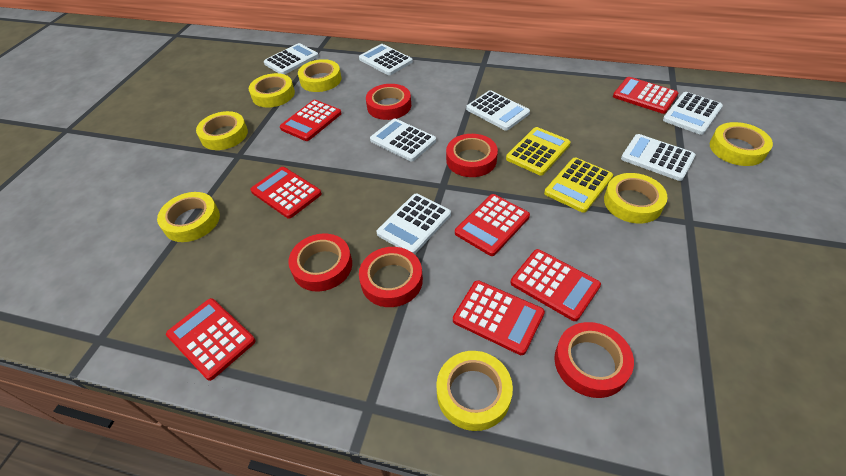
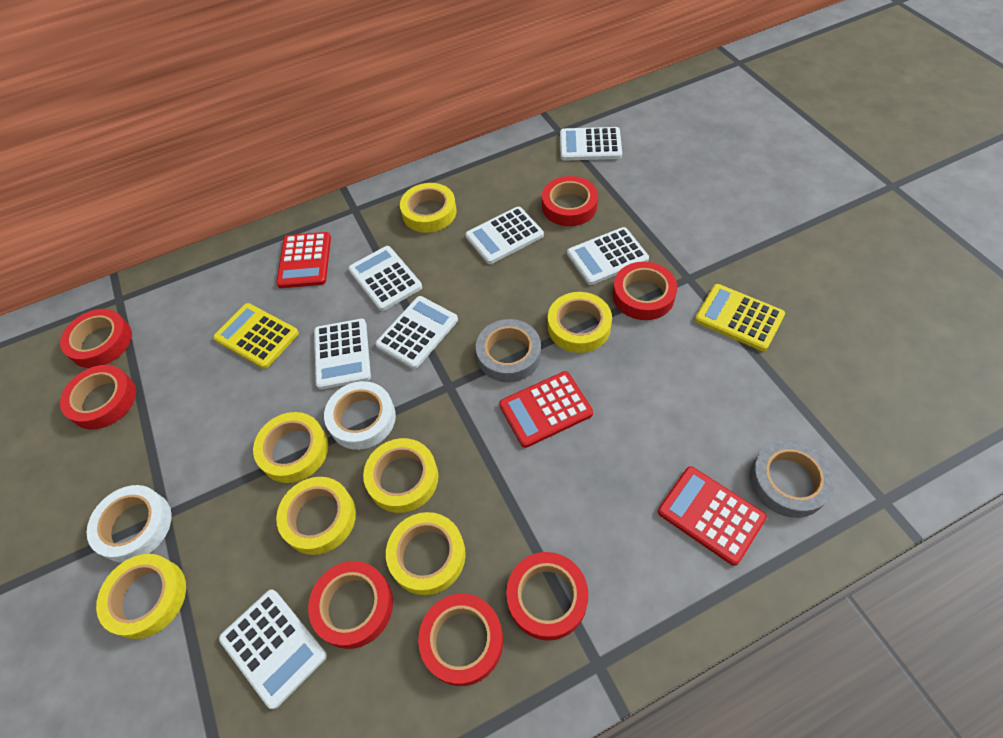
grey tape: 0 -> 2
red calculator: 7 -> 3
red tape: 5 -> 7
white tape: 0 -> 2

